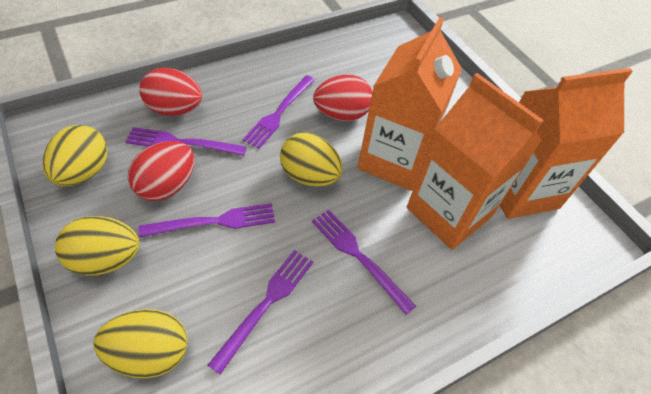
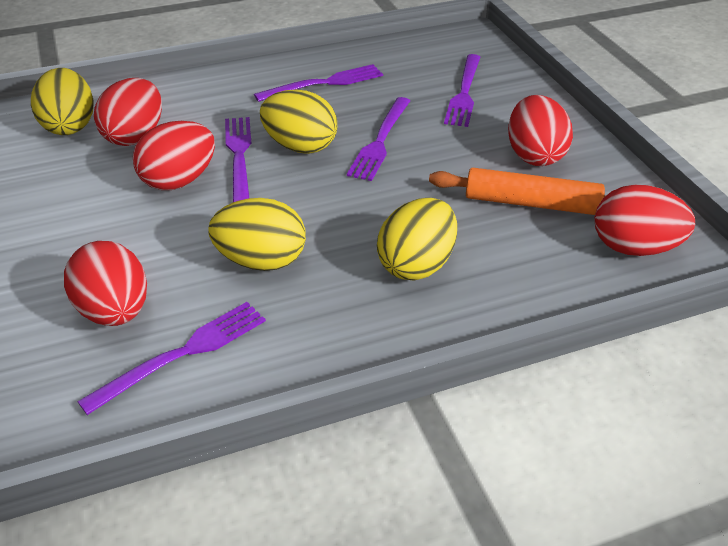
orange carton: 3 -> 0
orange rolling pin: 0 -> 1
red egg: 3 -> 5

